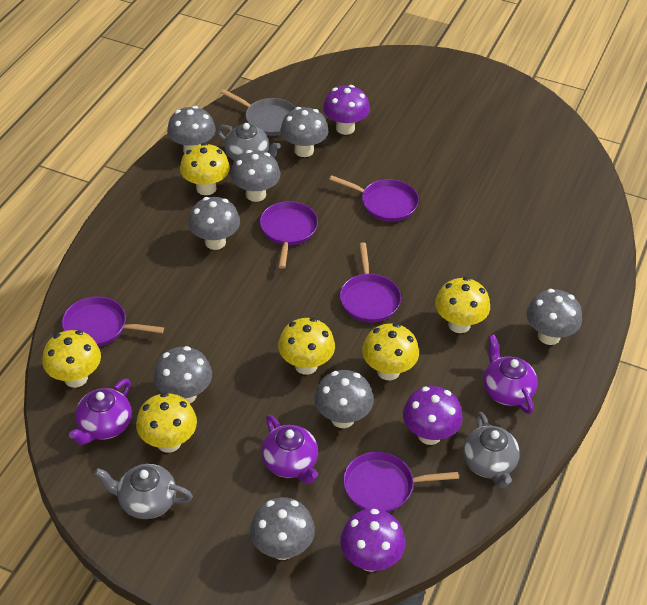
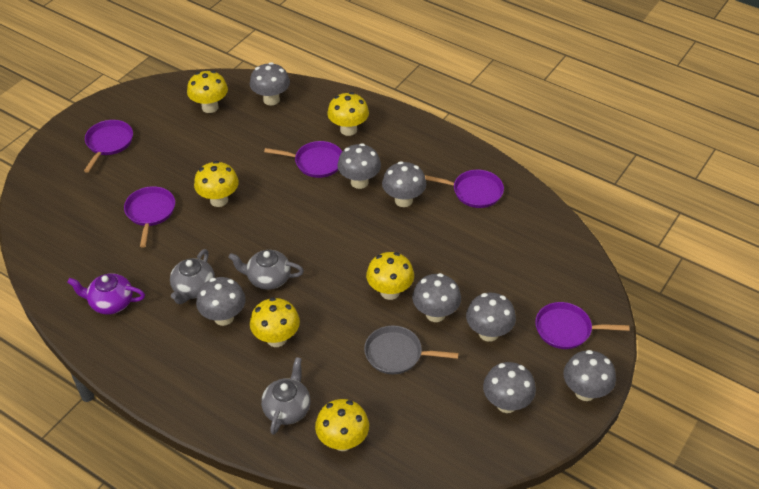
purple mushroom: 3 -> 0
purple teapot: 3 -> 1

